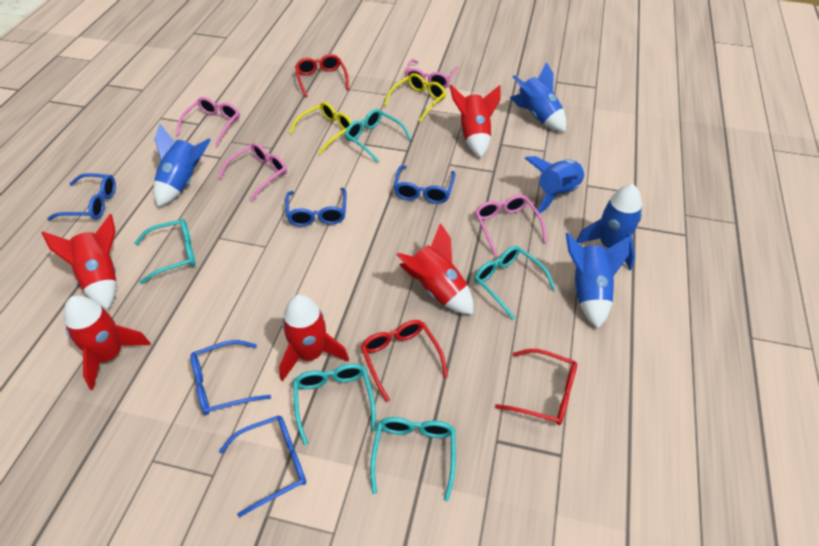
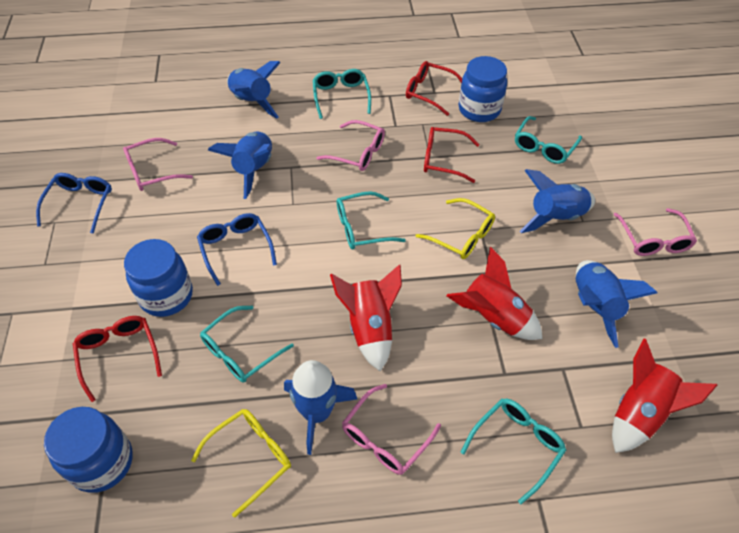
blue glasses: 5 -> 2
blue jar: 0 -> 3
red rocket: 5 -> 3

